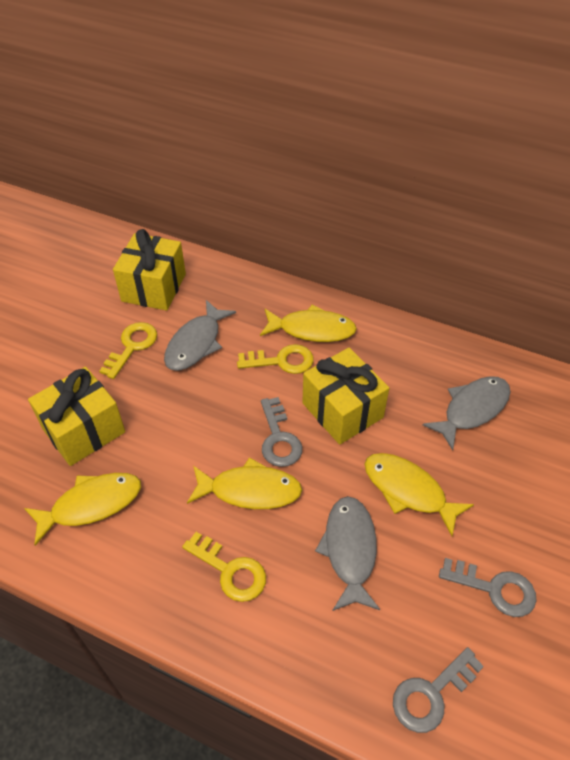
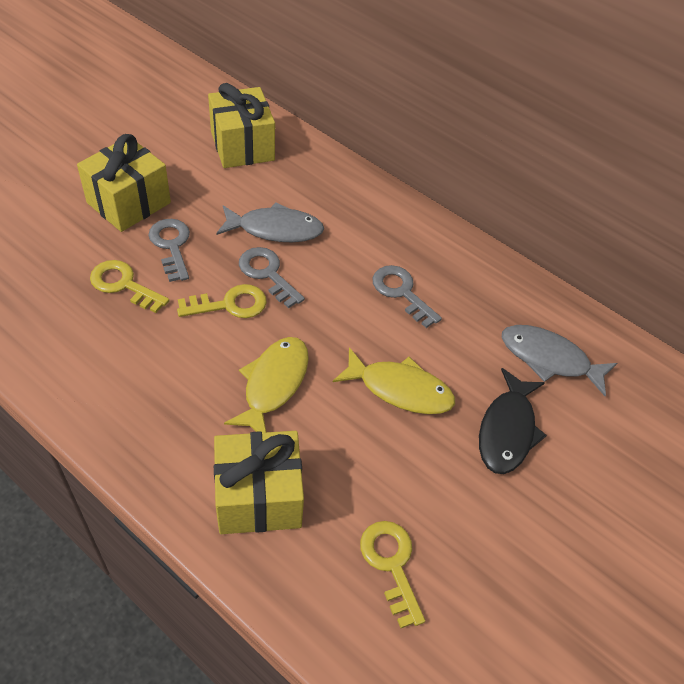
black fish: 0 -> 1
grey fish: 3 -> 2
yellow fish: 4 -> 2

